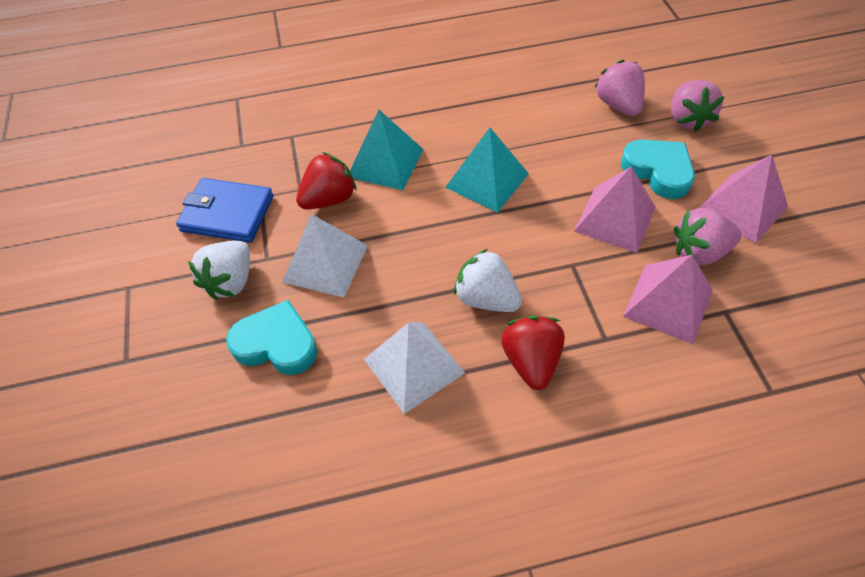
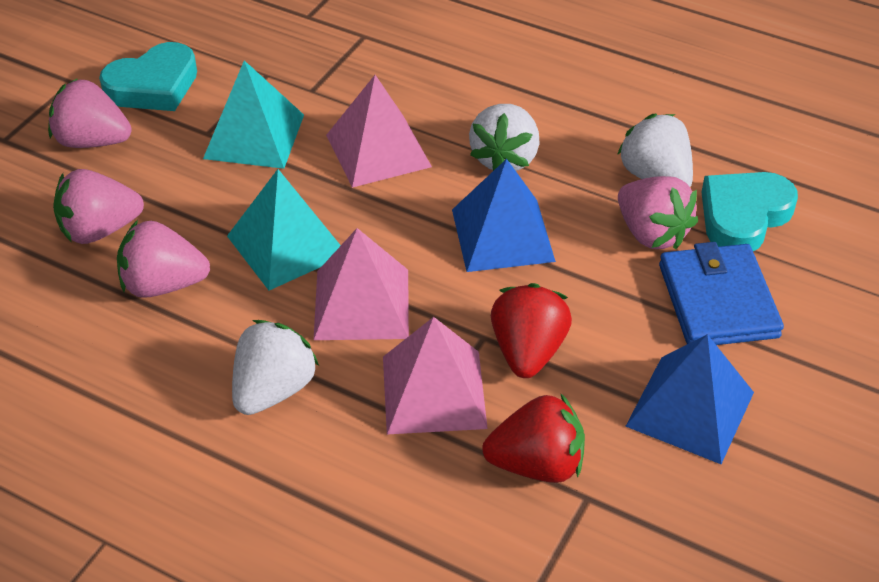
blue pyramid: 0 -> 2
pink strawberry: 3 -> 4
white pyramid: 2 -> 0
white strawberry: 2 -> 3

